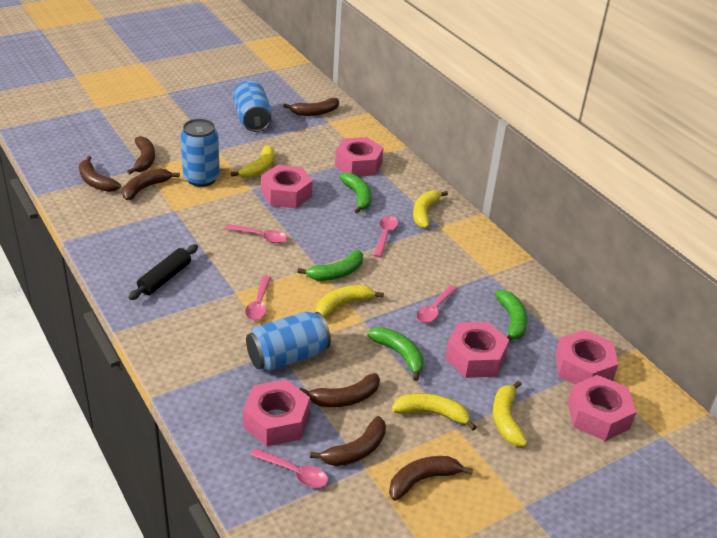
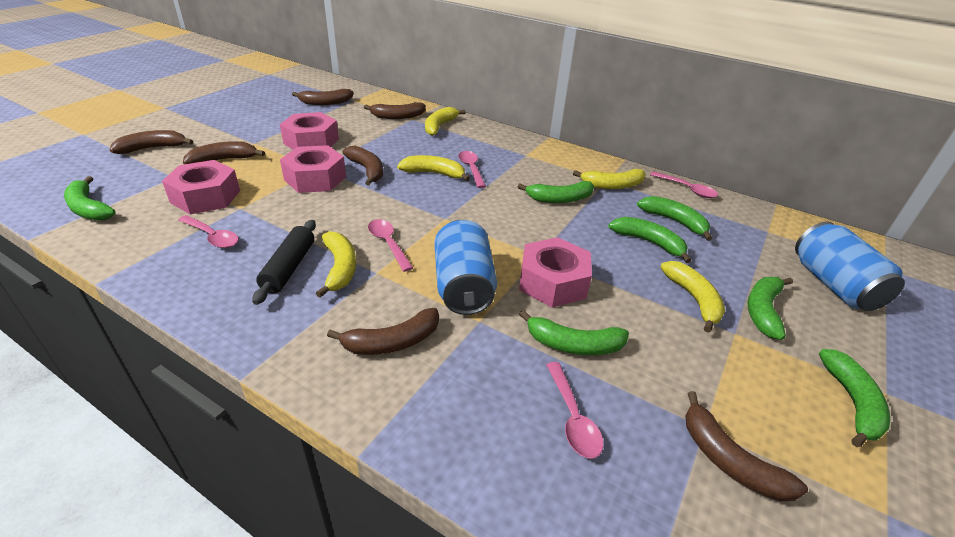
blue can: 3 -> 2
green banana: 4 -> 7
pink nut: 6 -> 4

